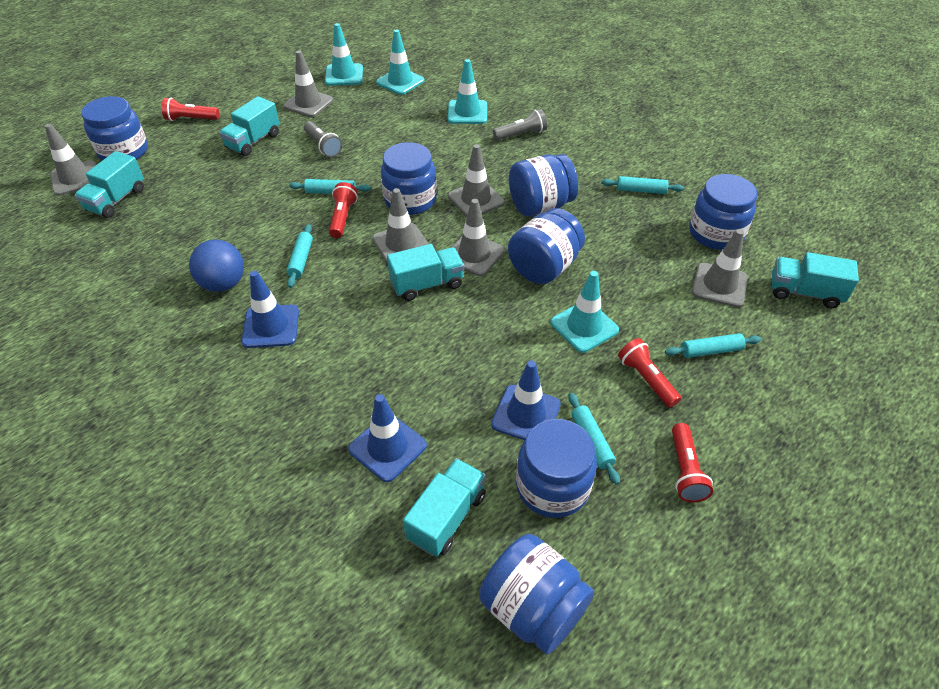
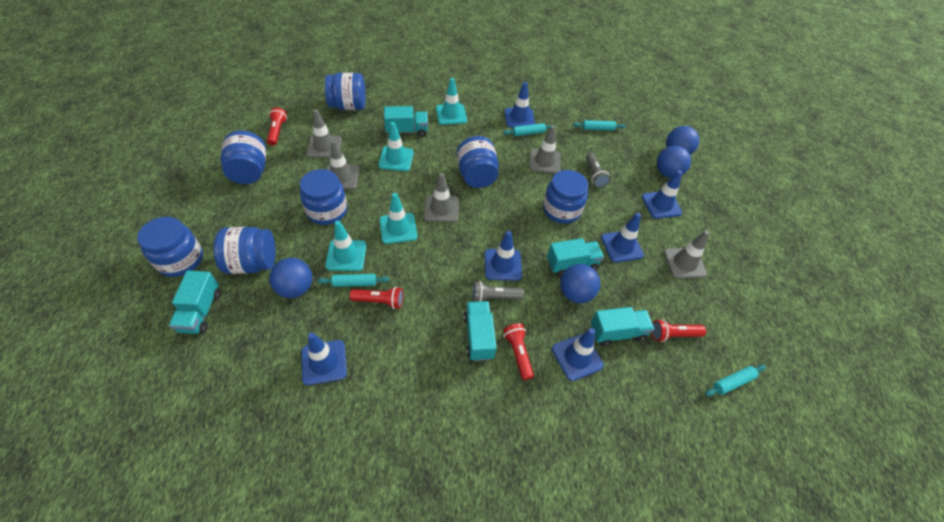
blue ball: 1 -> 4
blue traffic cone: 3 -> 6
grey traffic cone: 6 -> 5
turquoise rolling pin: 5 -> 4

